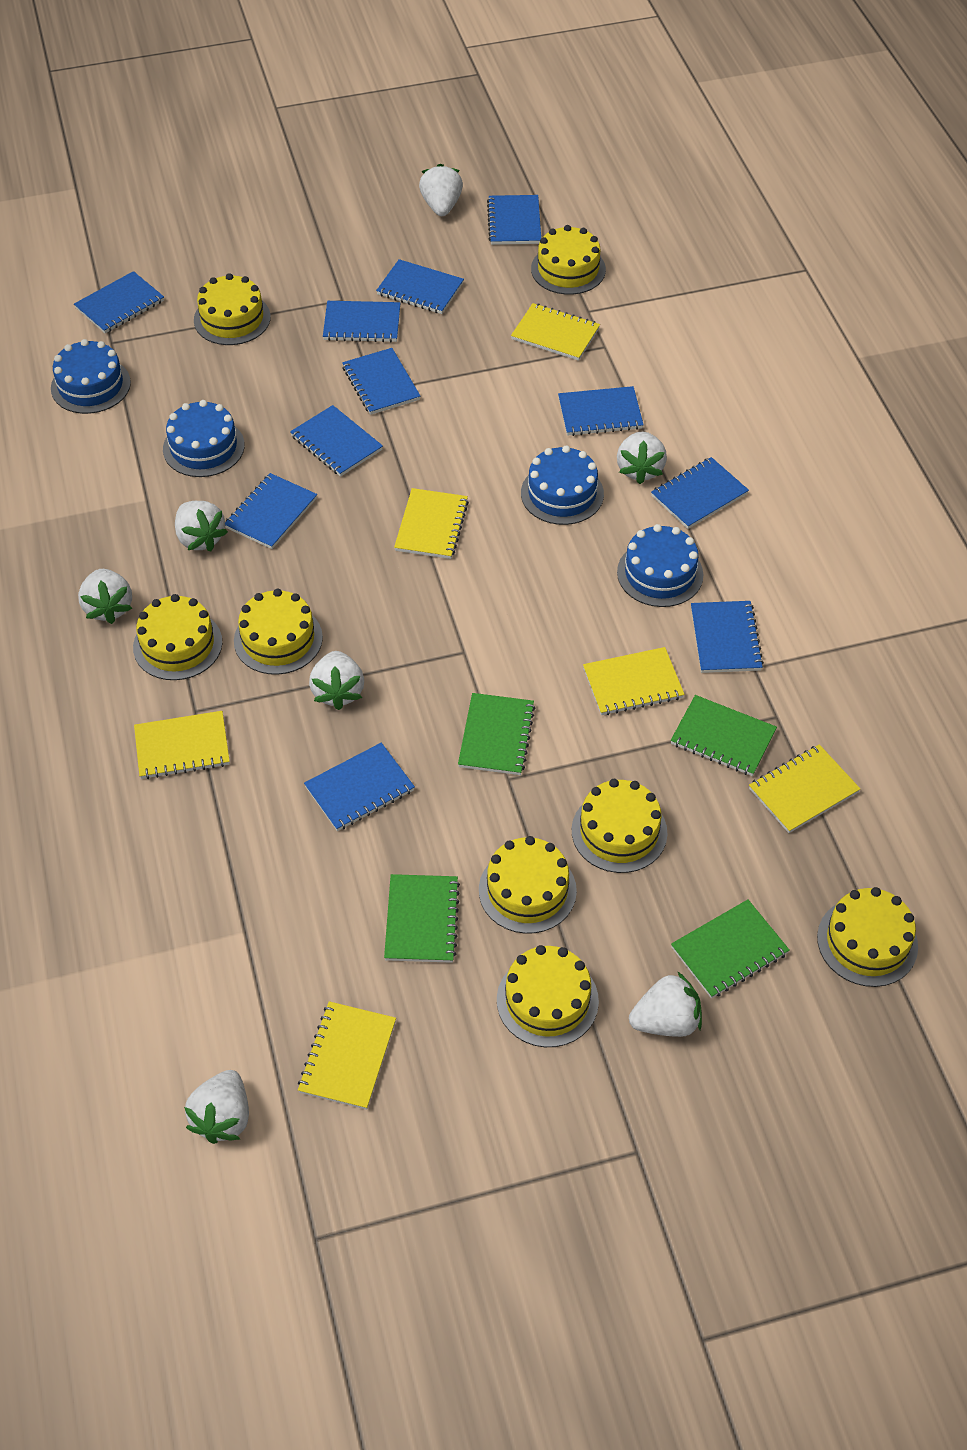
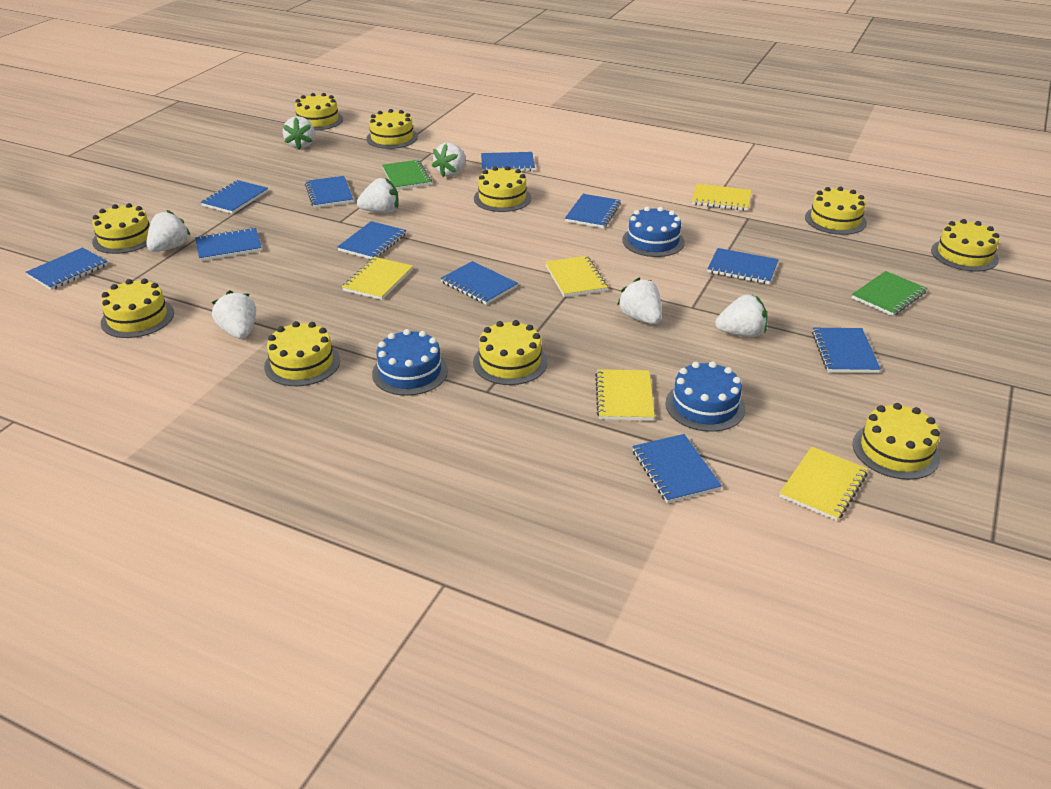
blue cake: 4 -> 3
green notebook: 4 -> 2
yellow cake: 8 -> 10
yellow notebook: 6 -> 5

